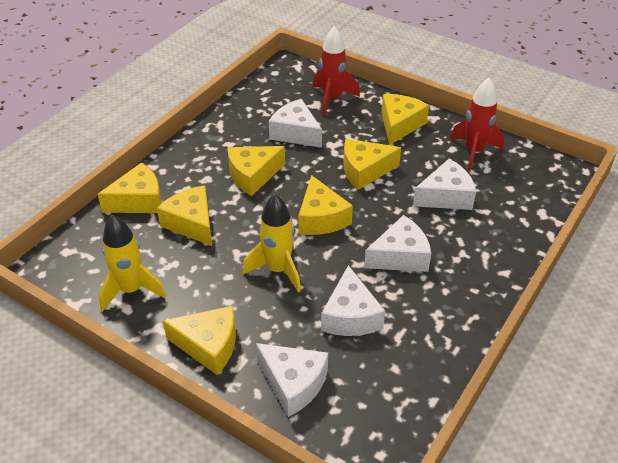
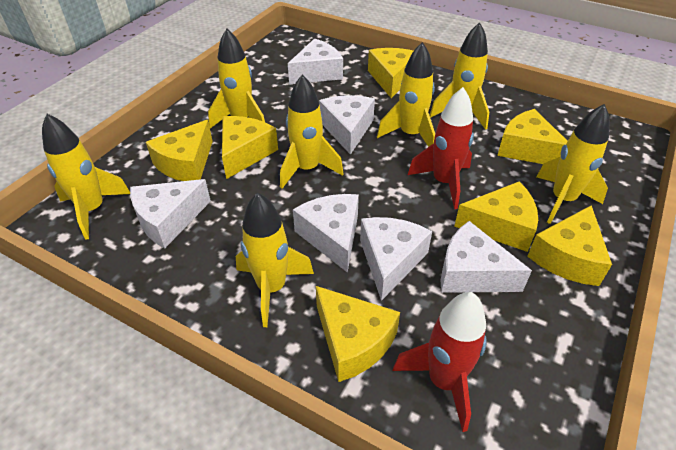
white cheese: 5 -> 6
yellow rocket: 2 -> 7

